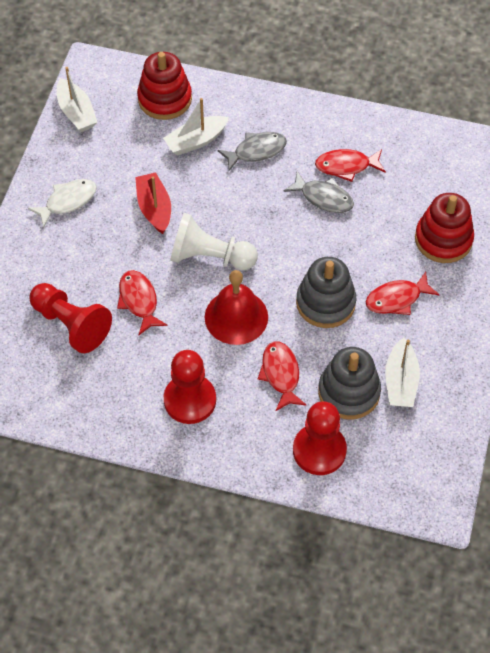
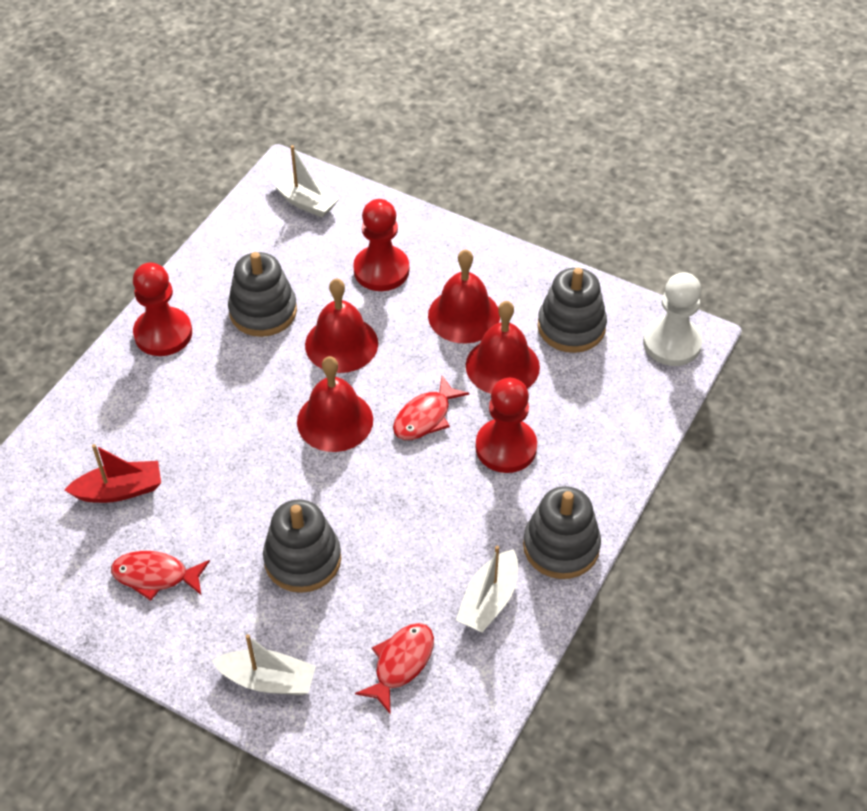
grey fish: 2 -> 0
grey stacking toy: 2 -> 4
red bell: 1 -> 4
red fish: 4 -> 3
red stacking toy: 2 -> 0
white fish: 1 -> 0

